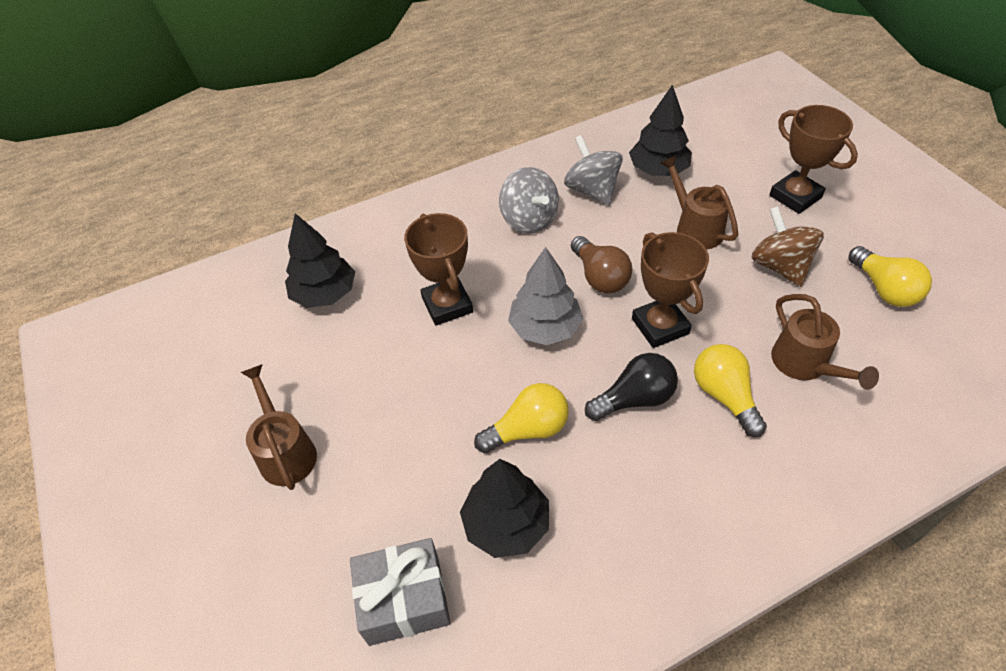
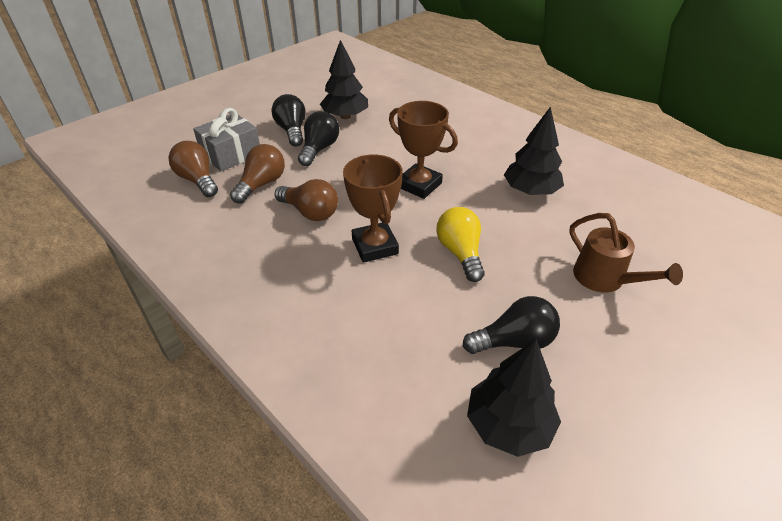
black light bulb: 1 -> 3
brown light bulb: 1 -> 3
brown spinning top: 1 -> 0
brown trophy: 3 -> 2
brown watering can: 3 -> 1
grey spinning top: 2 -> 0
grey tree: 1 -> 0
yellow light bulb: 3 -> 1

